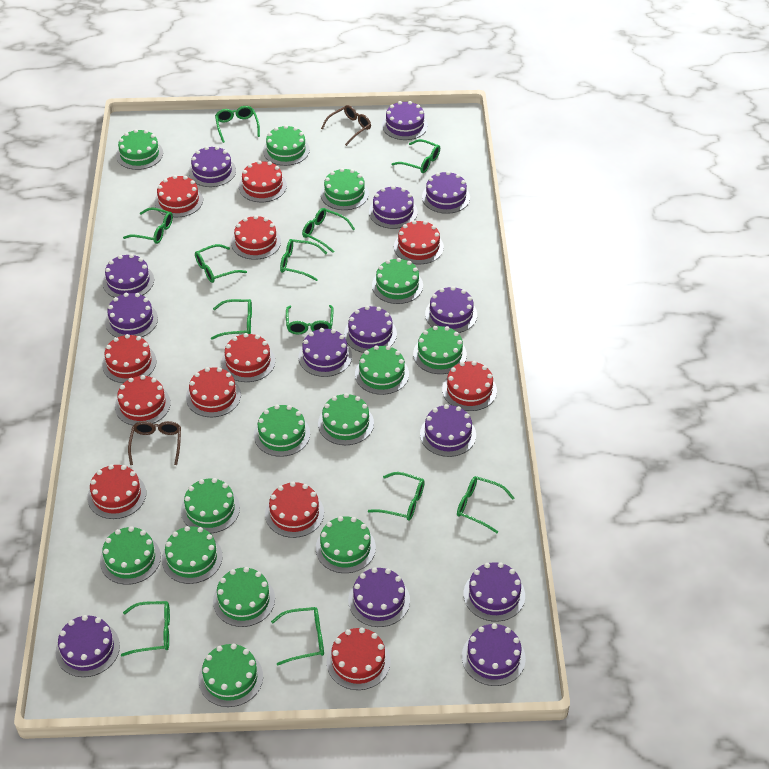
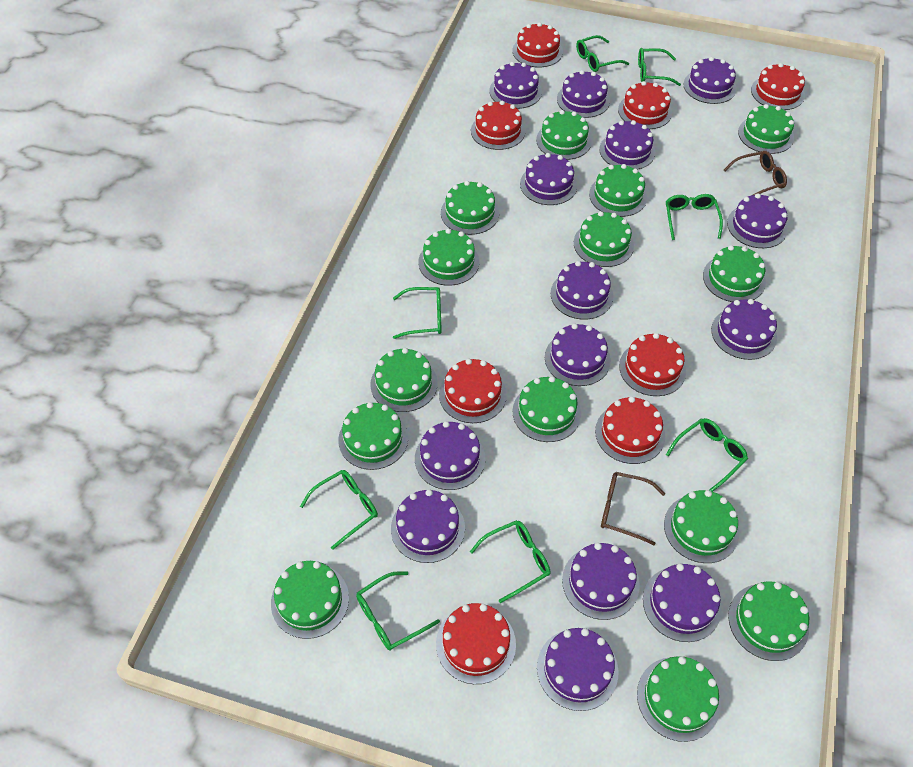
green glasses: 12 -> 8
red cake: 12 -> 8

